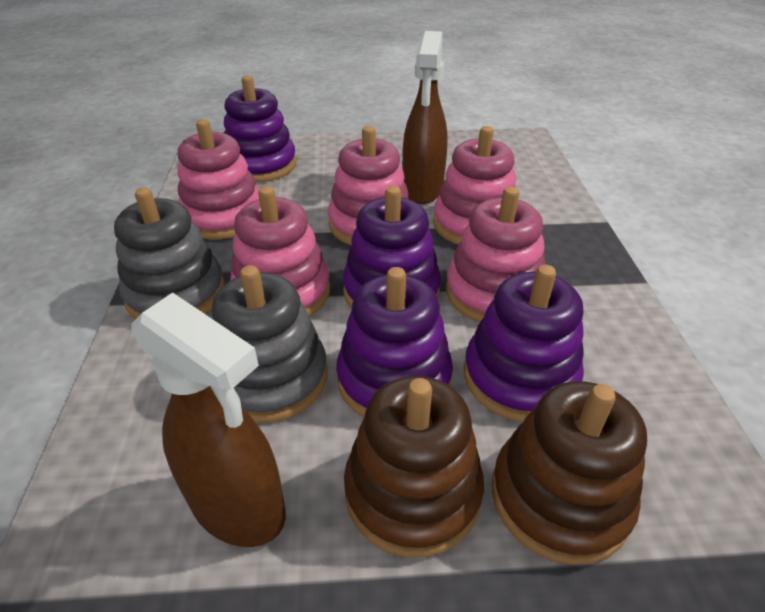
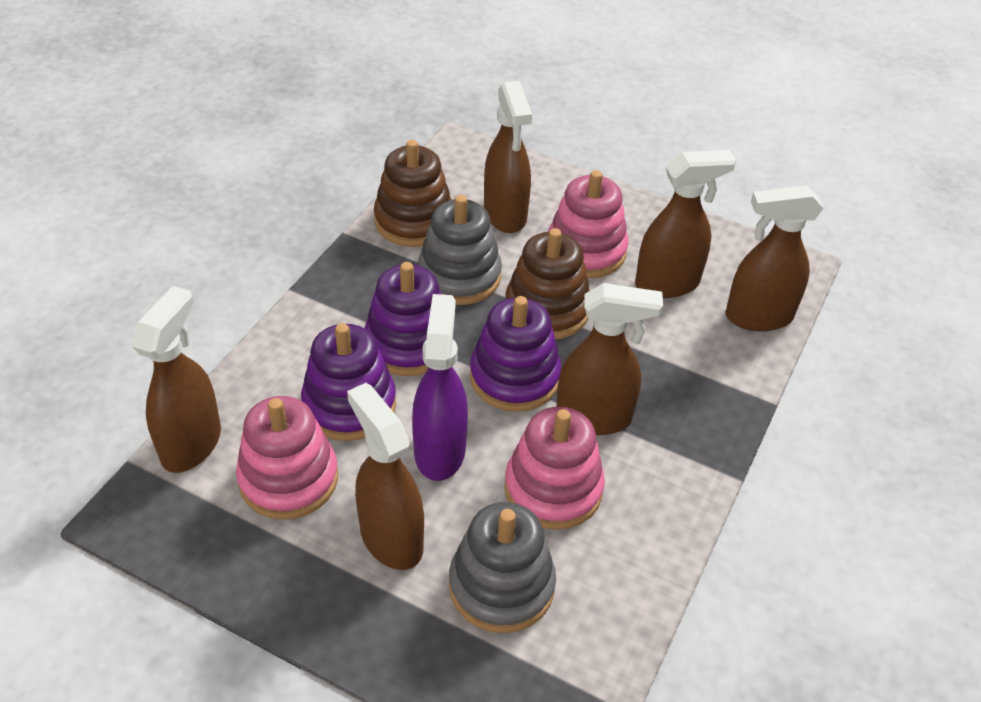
brown spray bottle: 2 -> 6
pink stacking toy: 5 -> 3
purple spray bottle: 0 -> 1
purple stacking toy: 4 -> 3

